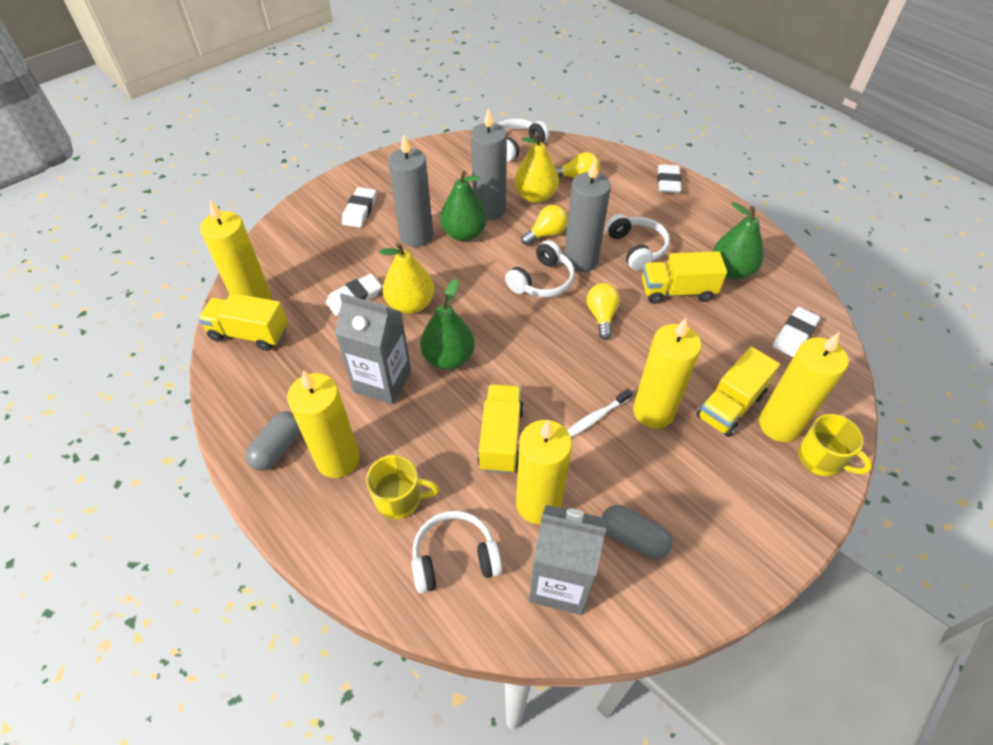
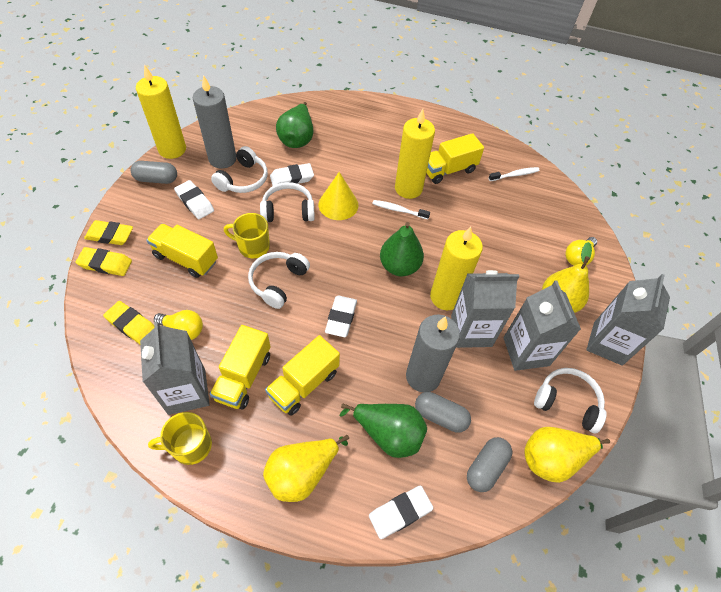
grey candle: 3 -> 2
grey capsule: 2 -> 3
grey carton: 2 -> 4
white toothbrush: 1 -> 2
yellow candle: 5 -> 3
yellow cone: 0 -> 1
yellow eraser: 0 -> 3
yellow light bulb: 3 -> 2
yellow pear: 2 -> 3

